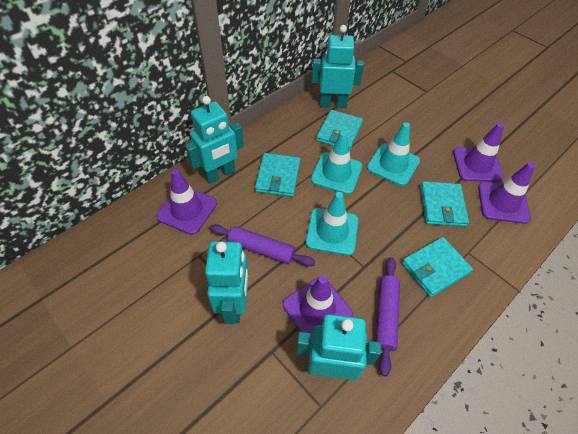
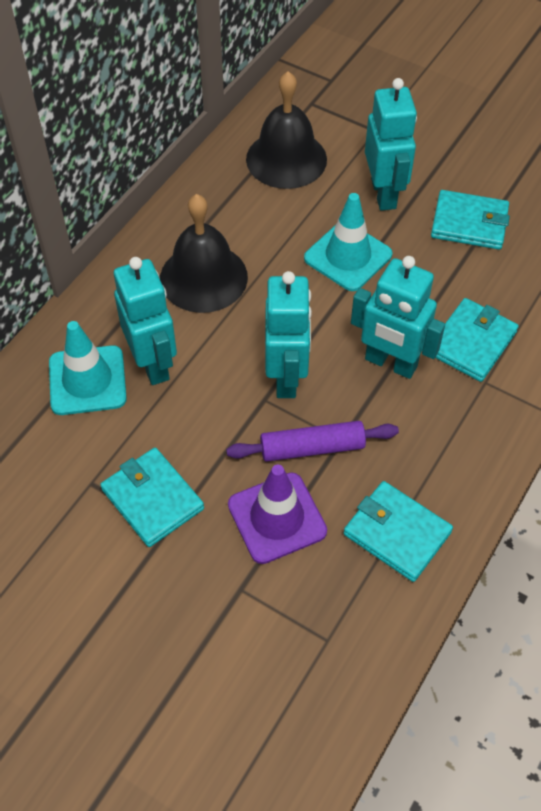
black bell: 0 -> 2
purple rolling pin: 2 -> 1
purple traffic cone: 4 -> 1
turquoise traffic cone: 3 -> 2

